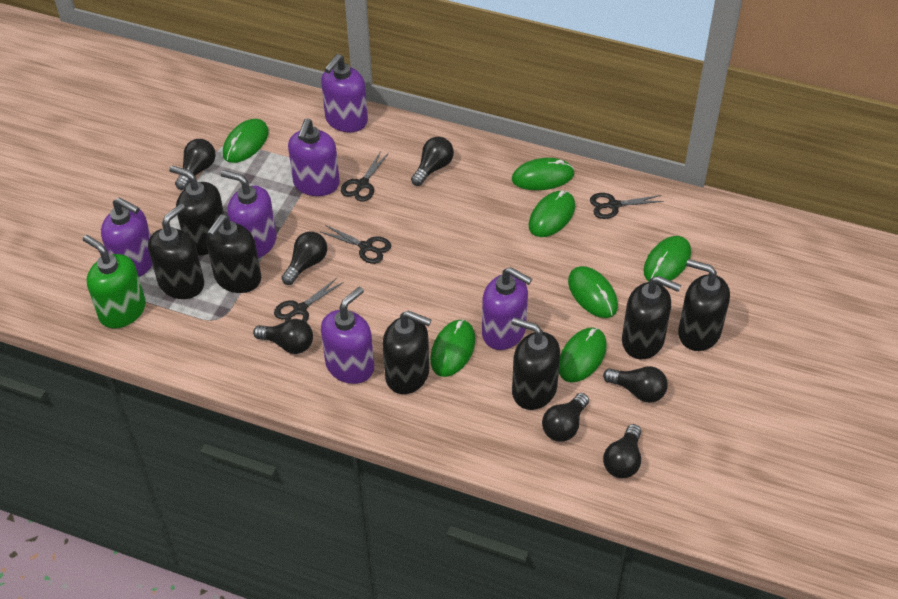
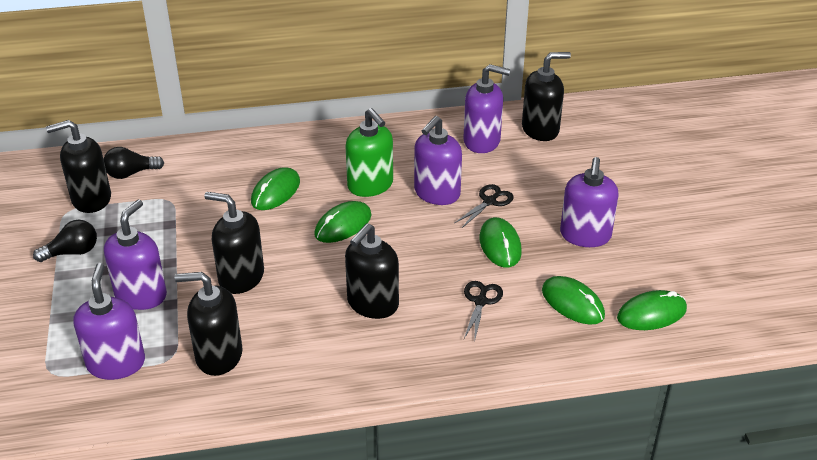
black light bulb: 7 -> 2
black scissors: 4 -> 2
black soap dispenser: 7 -> 5
green mouse: 7 -> 5
purple soap dispenser: 6 -> 5

